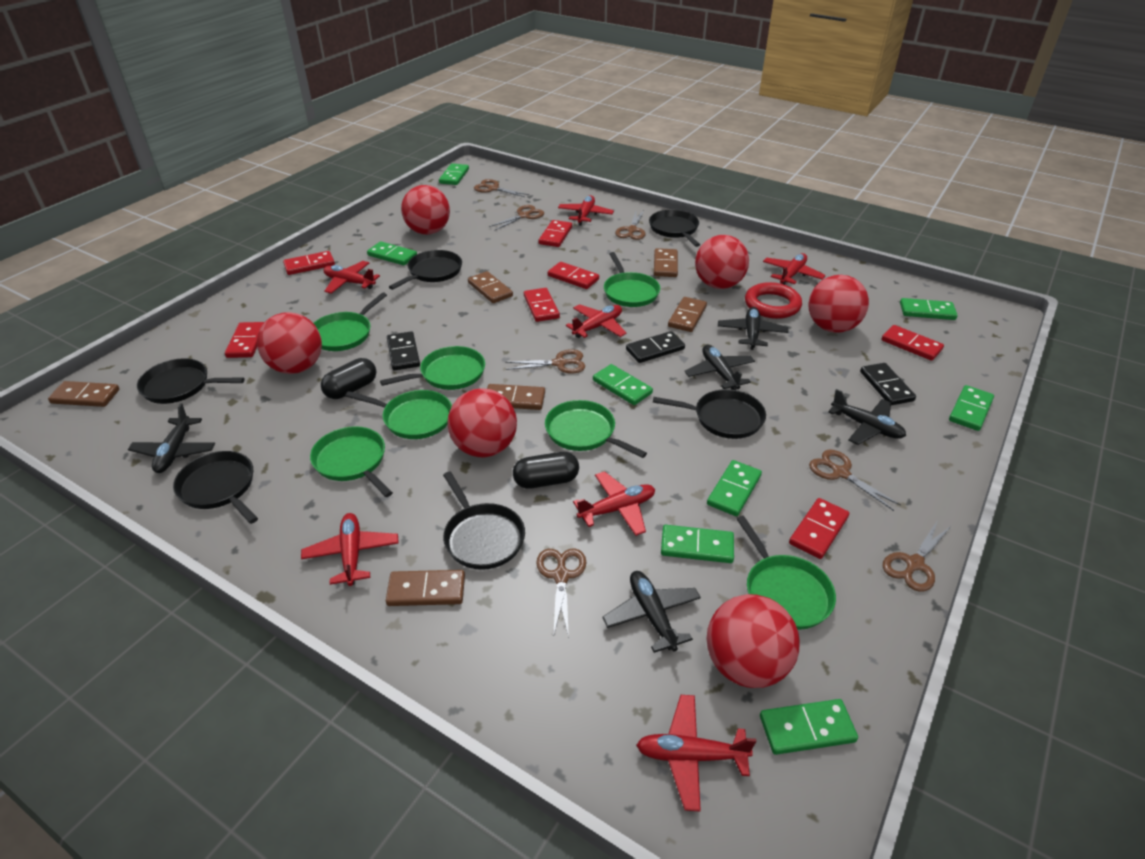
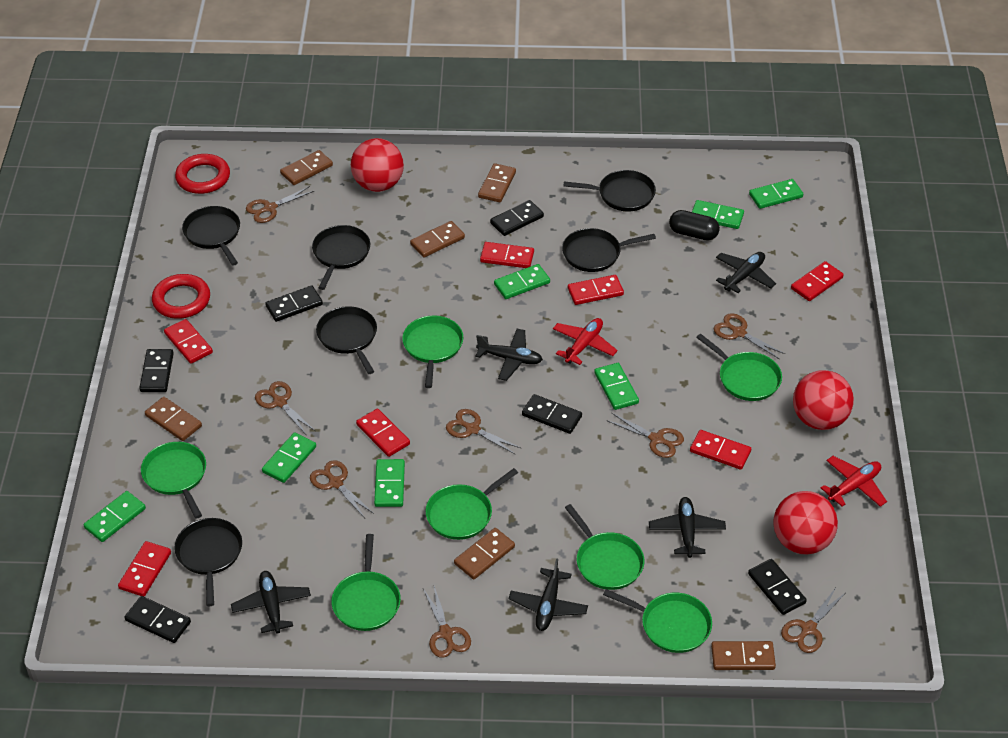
black capsule: 2 -> 1
black domino: 3 -> 6
brown scissors: 7 -> 8
green domino: 8 -> 7
red ball: 6 -> 3
red plane: 7 -> 2
red ring: 1 -> 2

